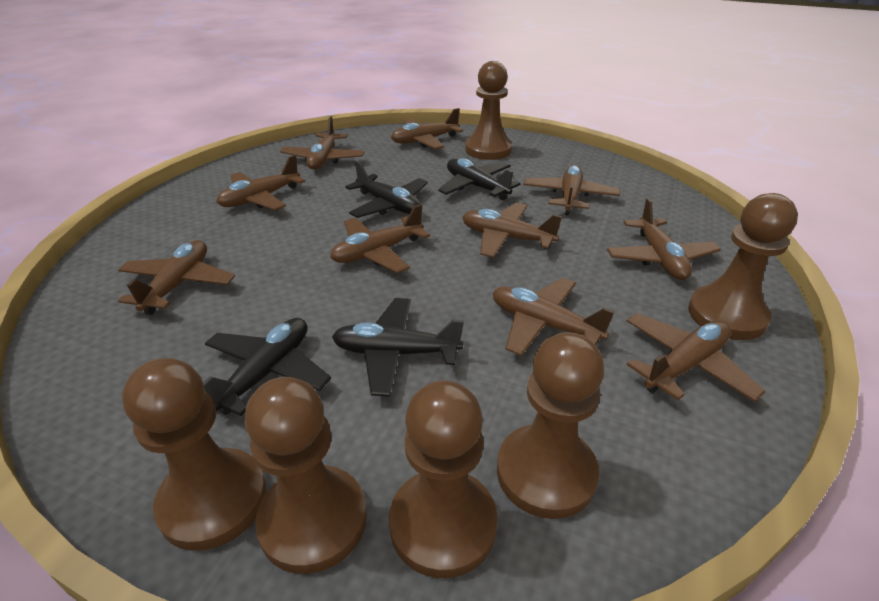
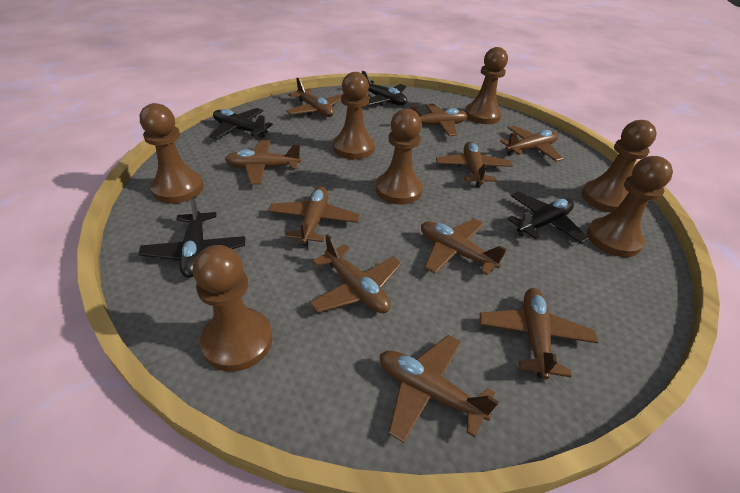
brown pawn: 6 -> 7

